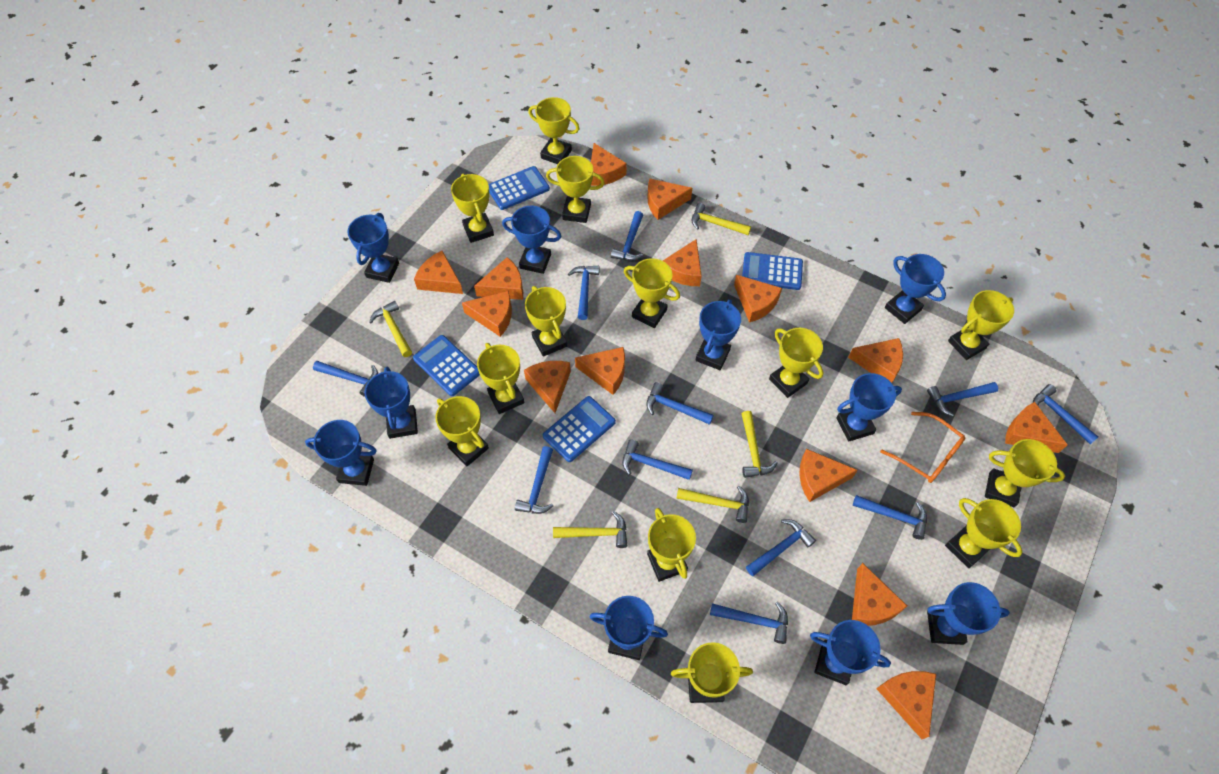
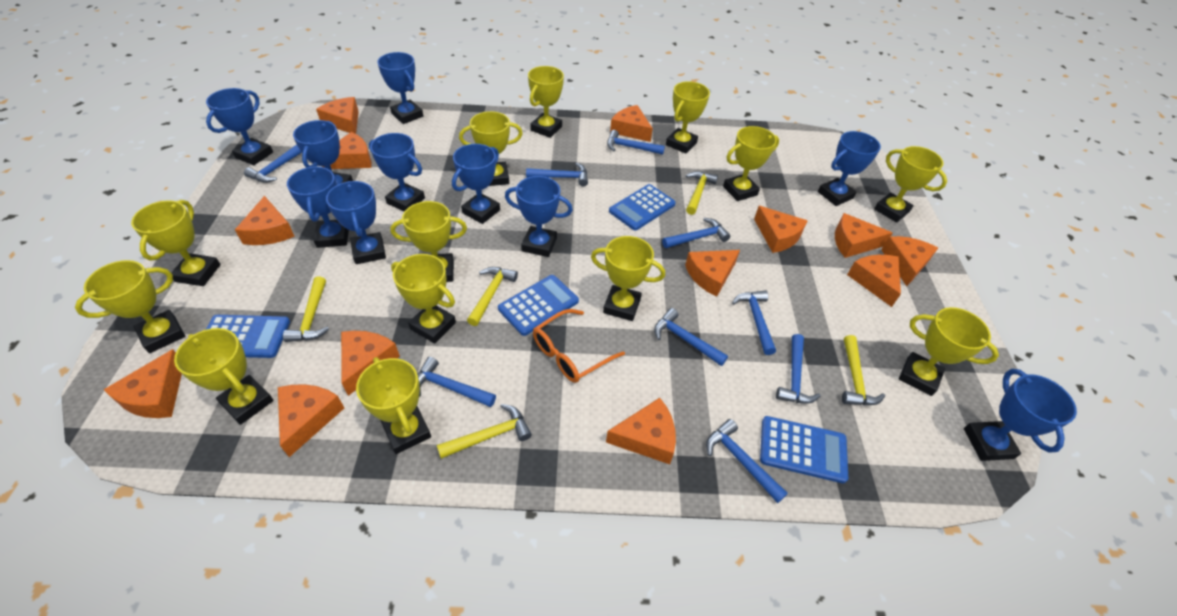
blue hammer: 11 -> 9
orange cheese: 14 -> 13

